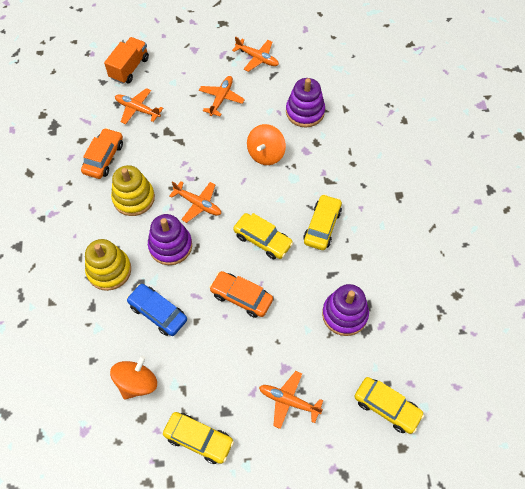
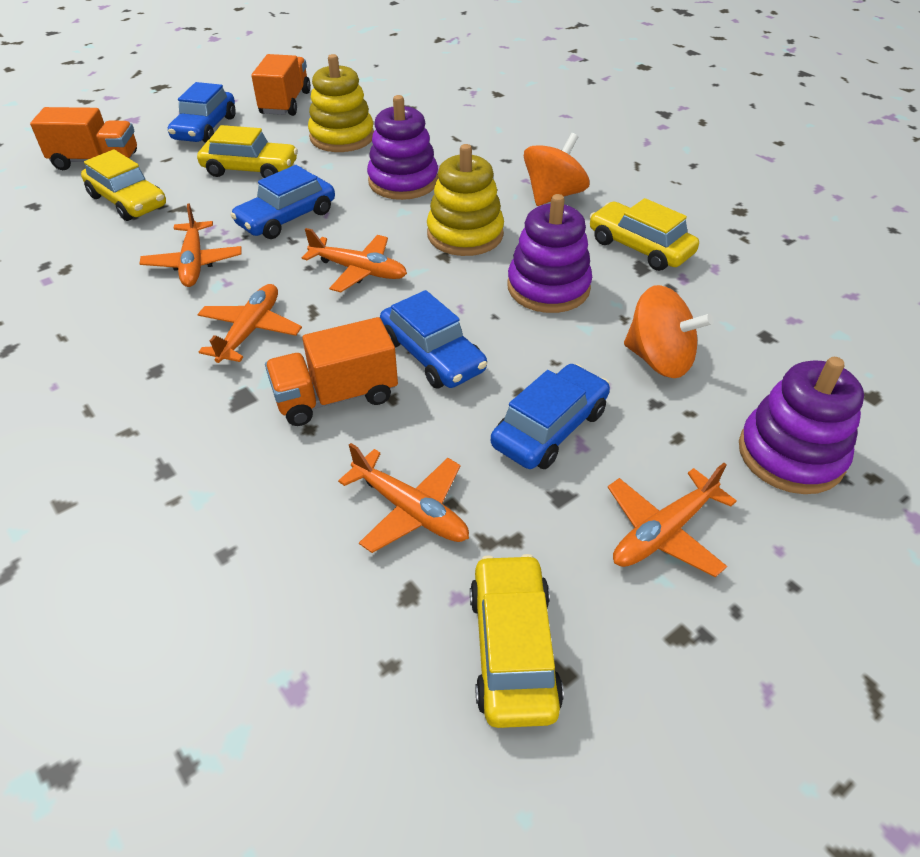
blue car: 1 -> 4
orange car: 2 -> 0
orange truck: 1 -> 3

